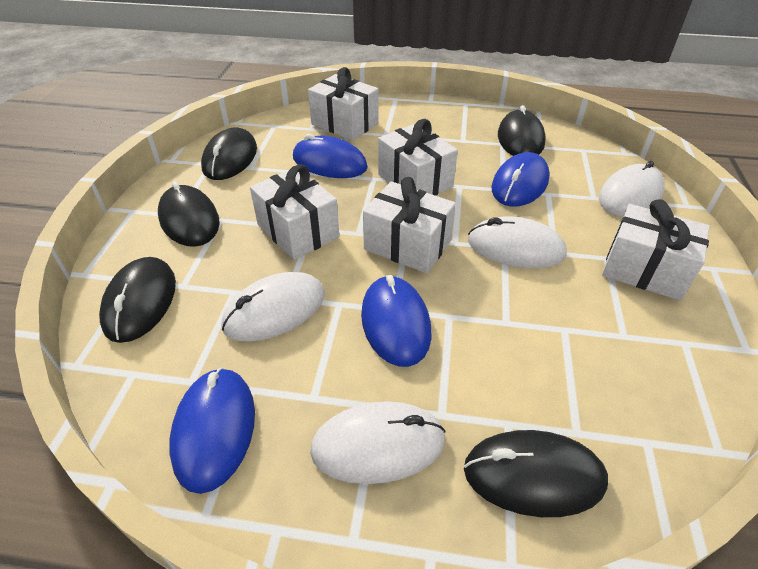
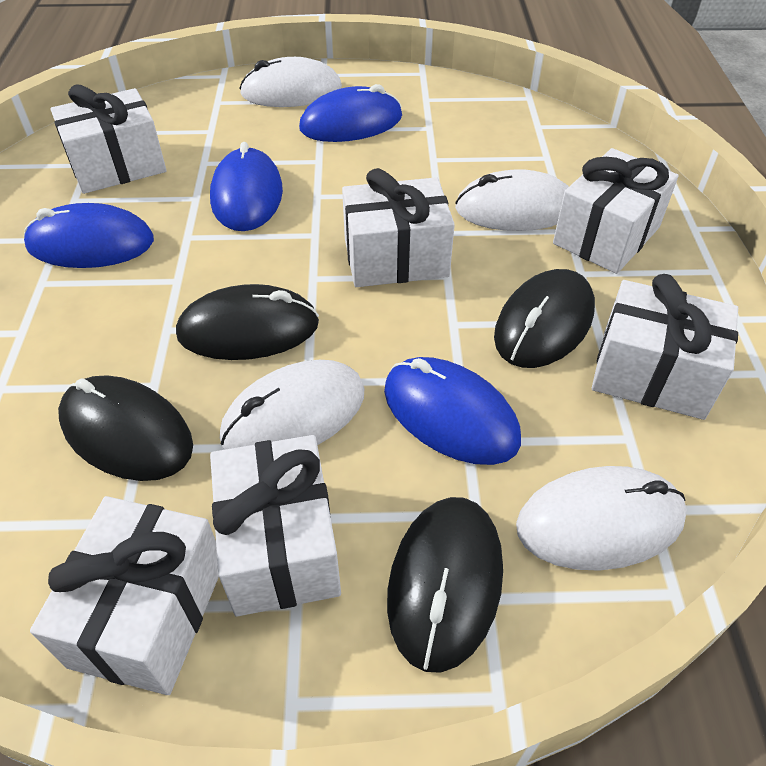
black mouse: 5 -> 4
white gift: 5 -> 6

